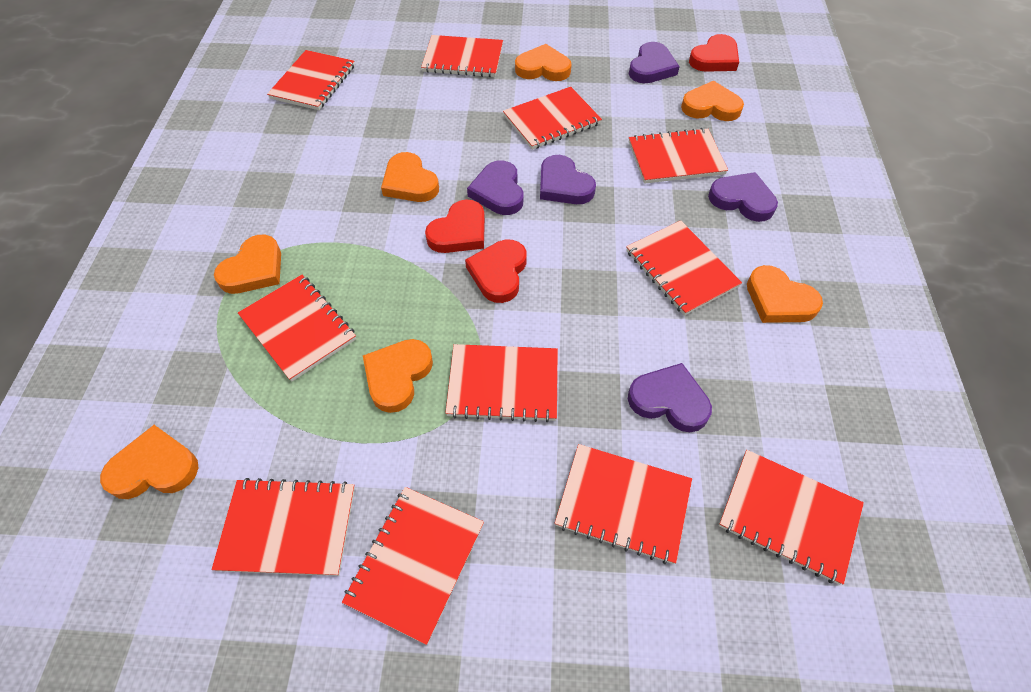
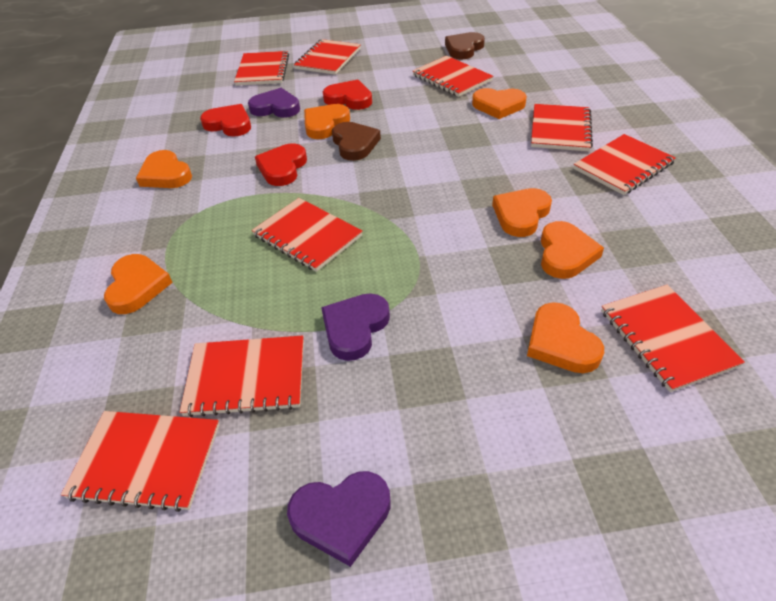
brown heart: 0 -> 2
purple heart: 5 -> 3
red notebook: 11 -> 9

